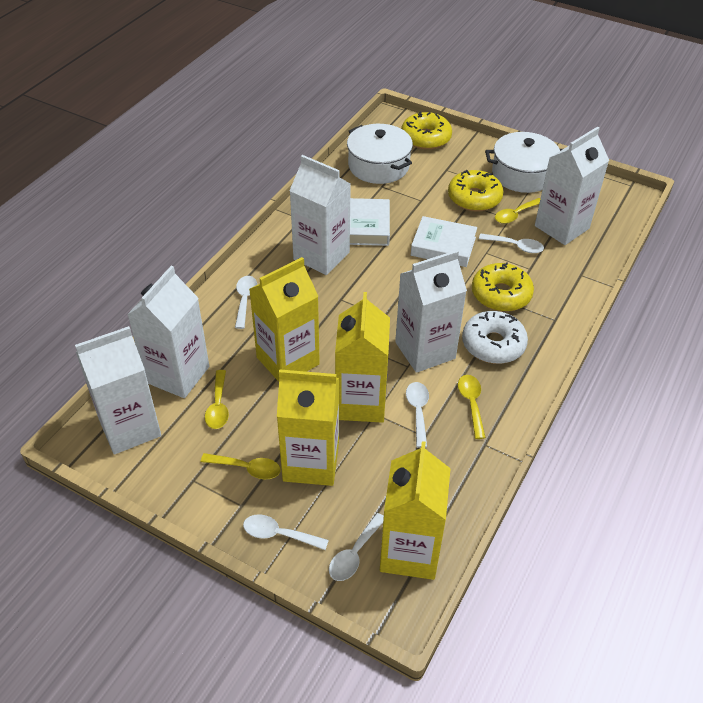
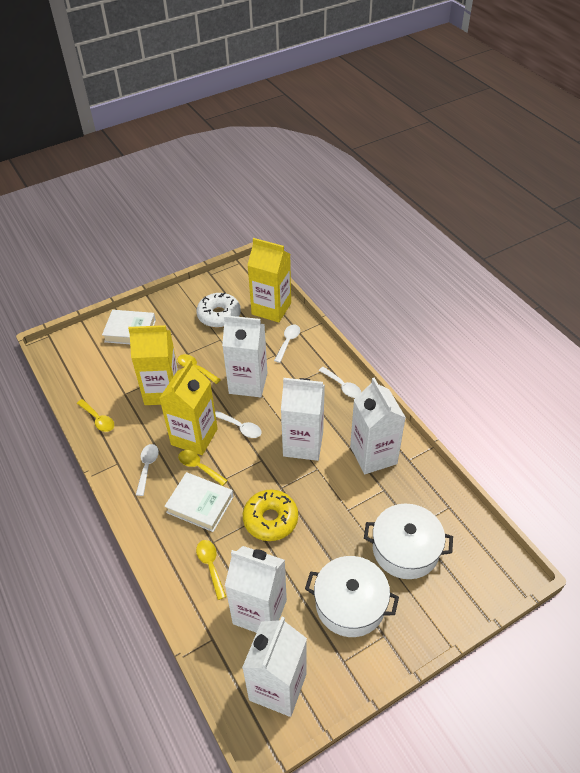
white spoon: 5 -> 4
yellow carton: 4 -> 3
yellow donut: 3 -> 1

